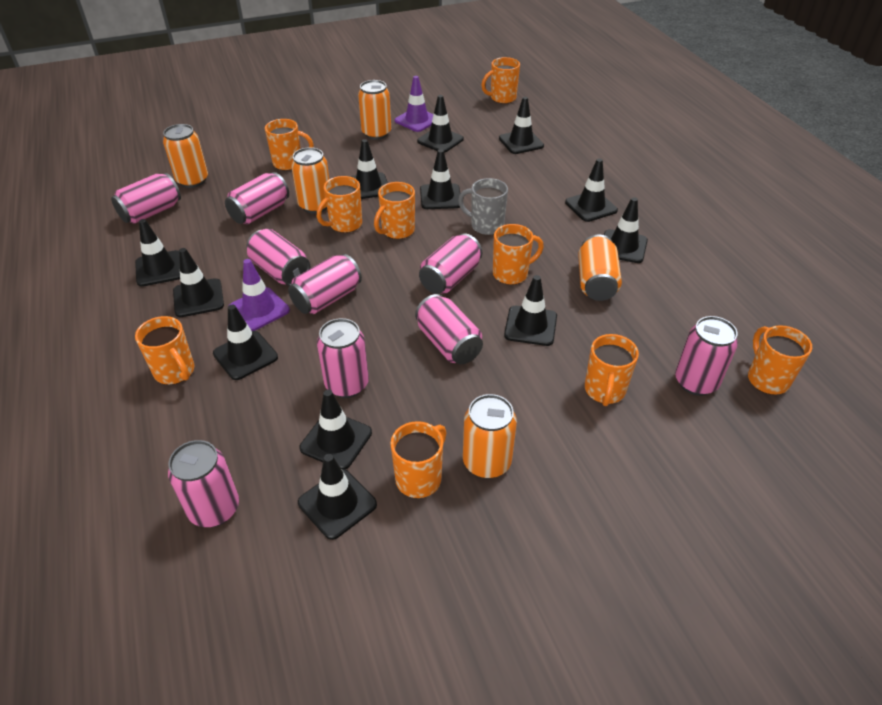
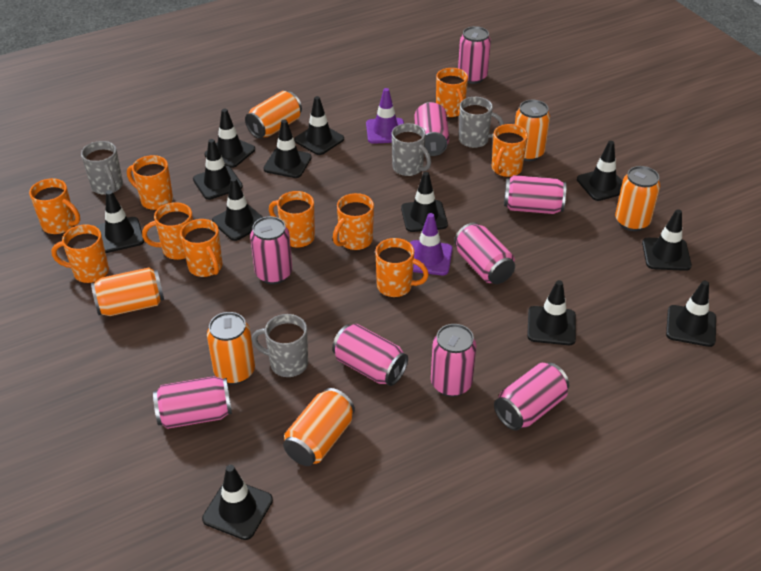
grey mug: 1 -> 4
orange can: 5 -> 6
orange mug: 9 -> 10

